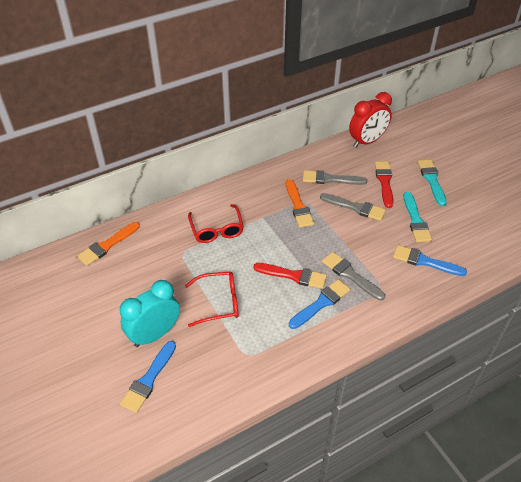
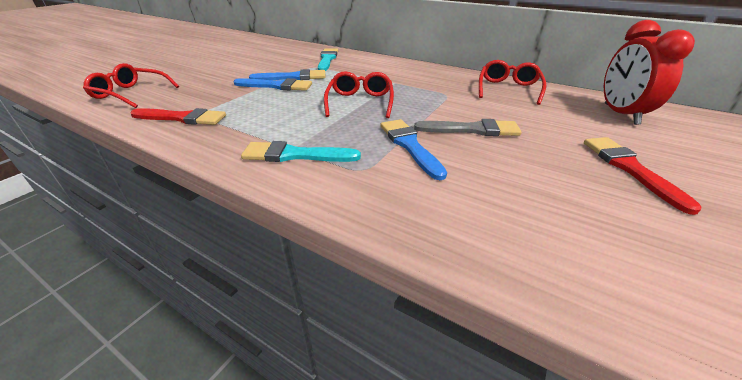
grey brush: 3 -> 1
orange brush: 2 -> 0
red glasses: 2 -> 3
turquoise clock: 1 -> 0

